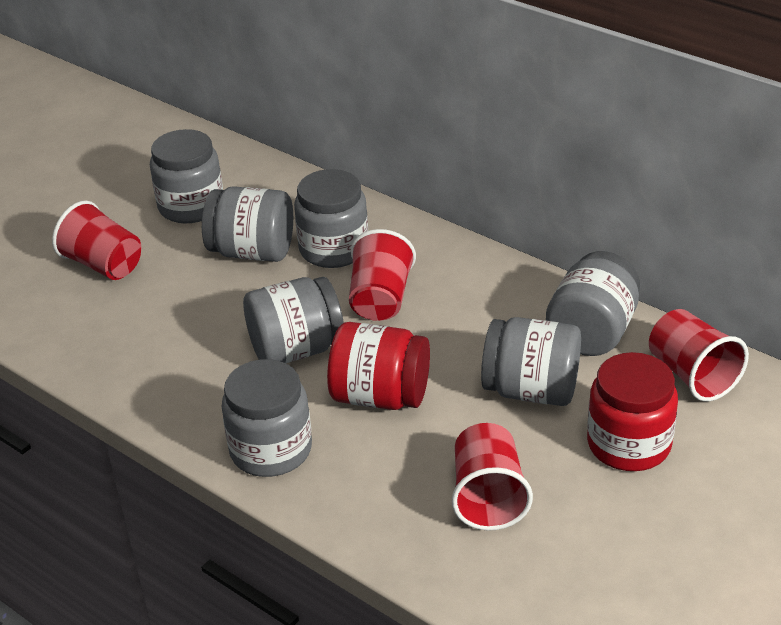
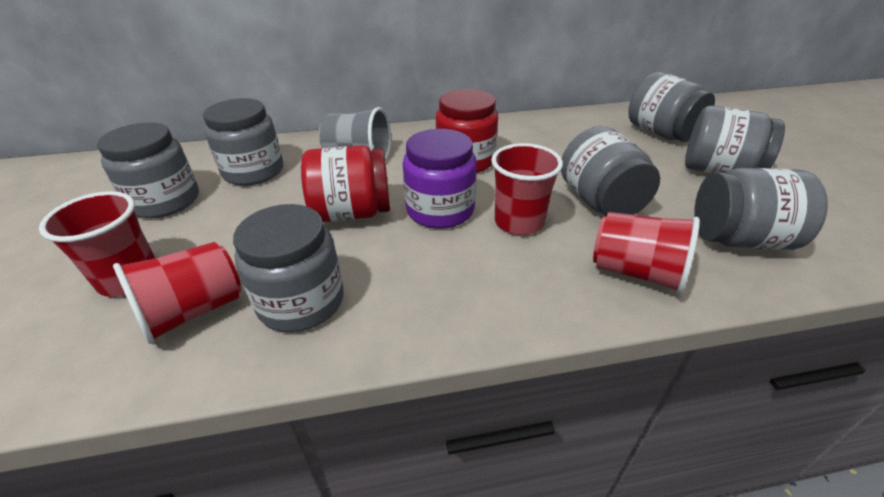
grey cup: 0 -> 1
purple jar: 0 -> 1

